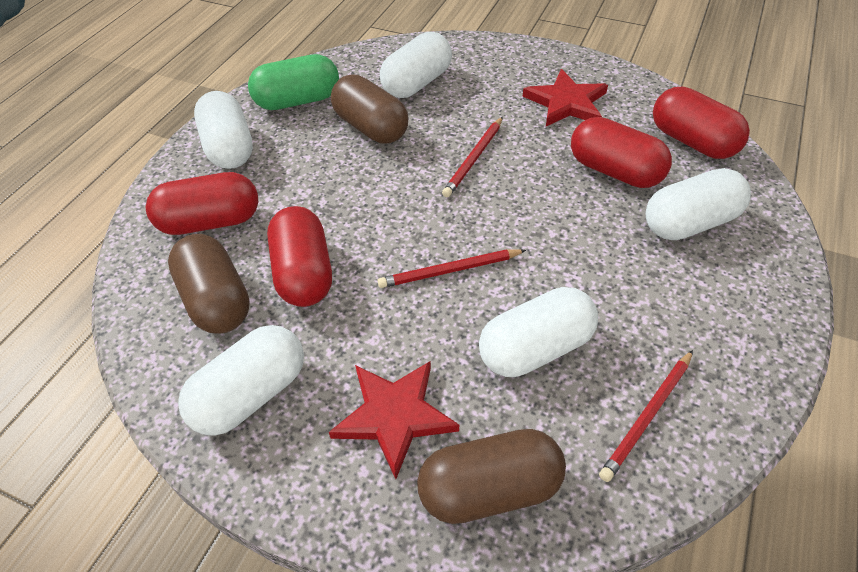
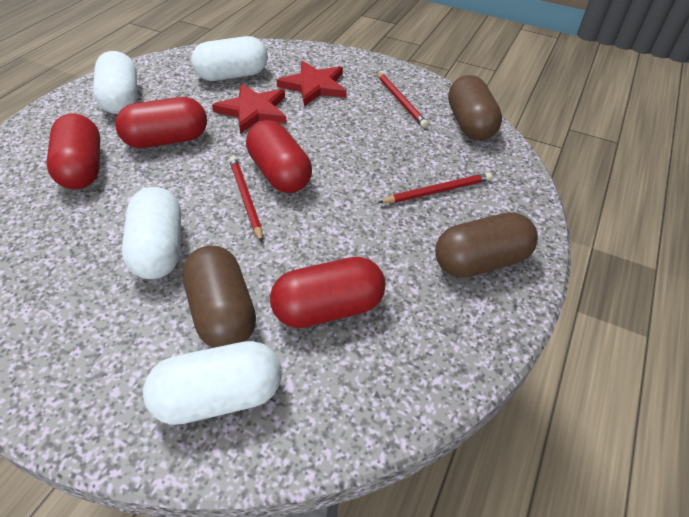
green capsule: 1 -> 0
white capsule: 5 -> 4

